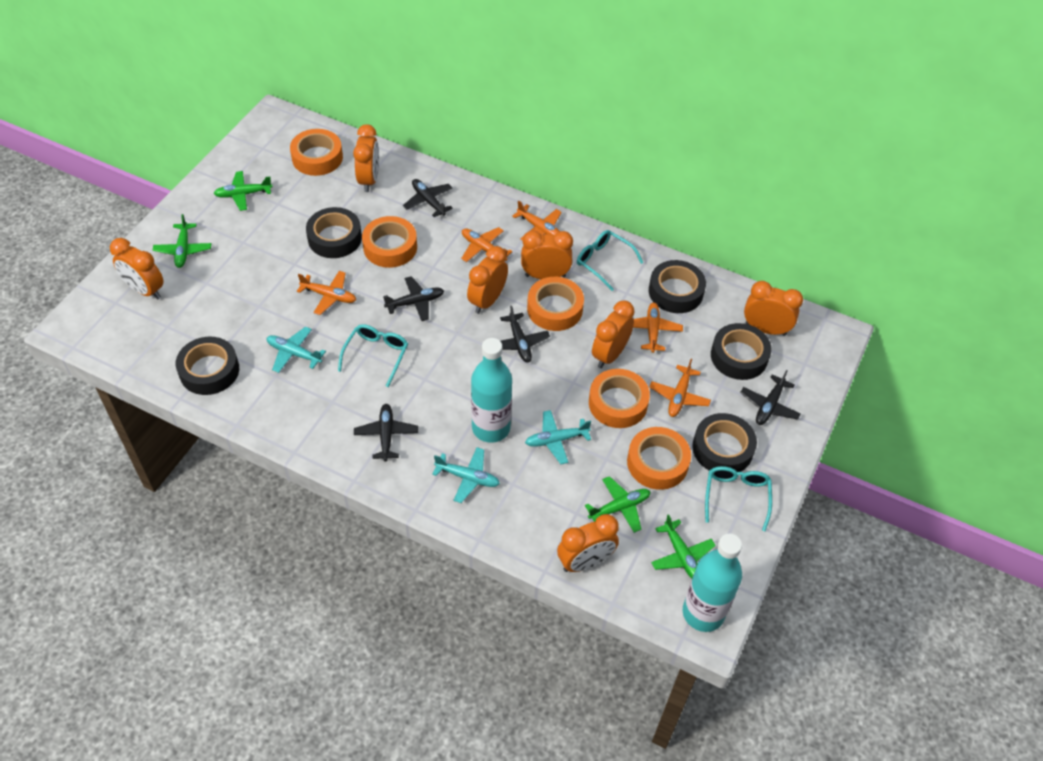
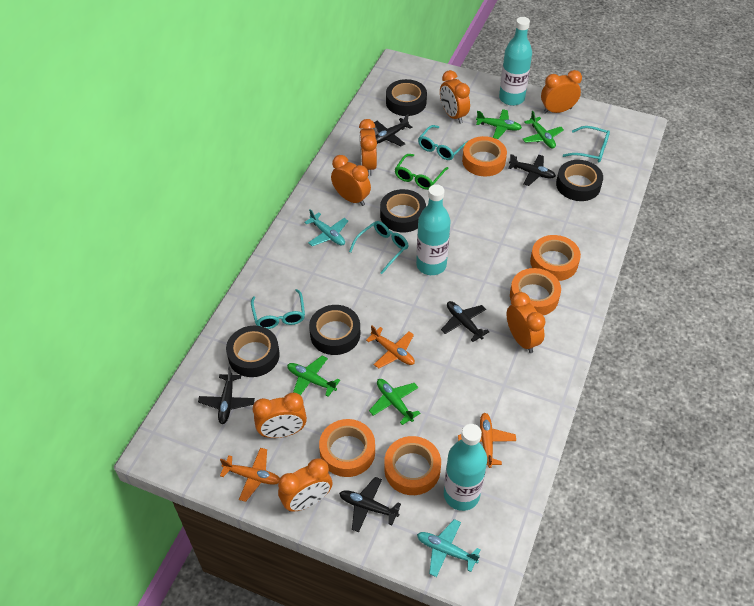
green glasses: 0 -> 1
orange plane: 5 -> 3
turquoise bottle: 2 -> 3
turquoise glasses: 3 -> 4
turquoise plane: 3 -> 2

